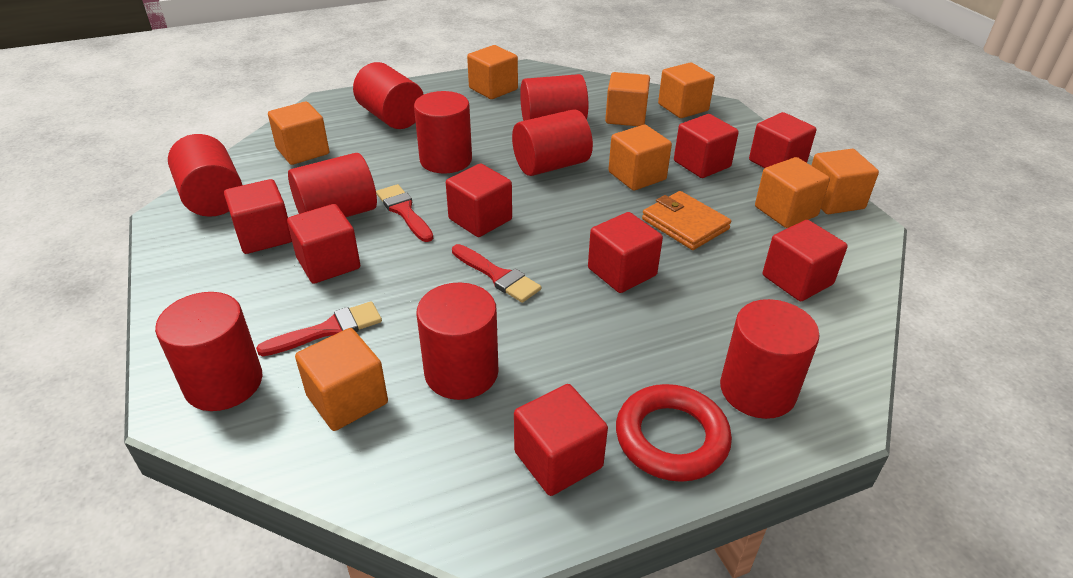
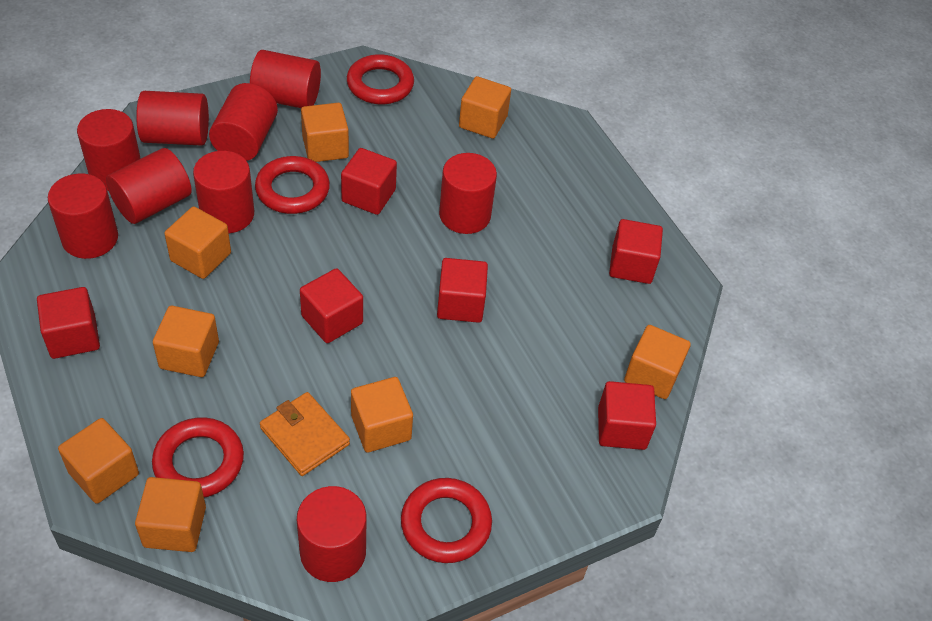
red brush: 3 -> 0
red cube: 8 -> 6
red ring: 1 -> 4

